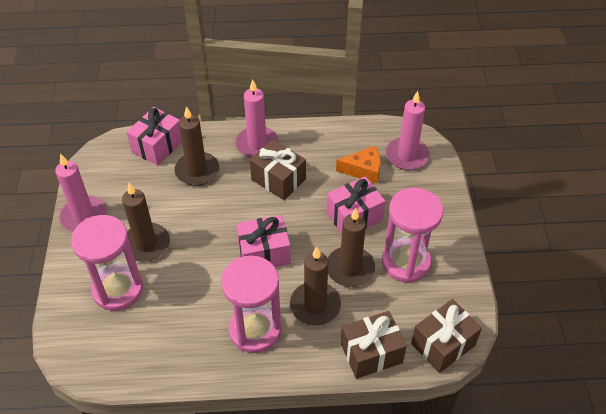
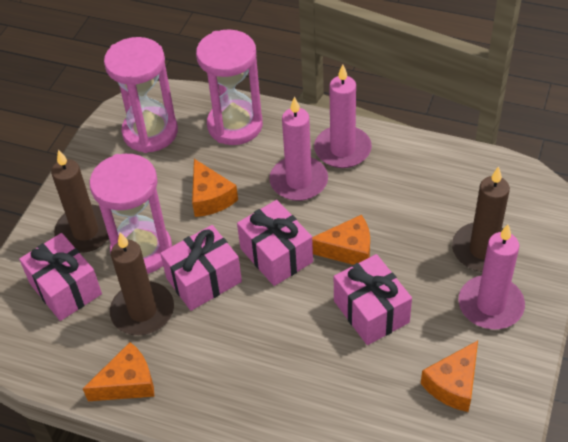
brown candle: 4 -> 3
brown gift: 3 -> 0
orange cheese: 1 -> 4
pink gift: 3 -> 4

